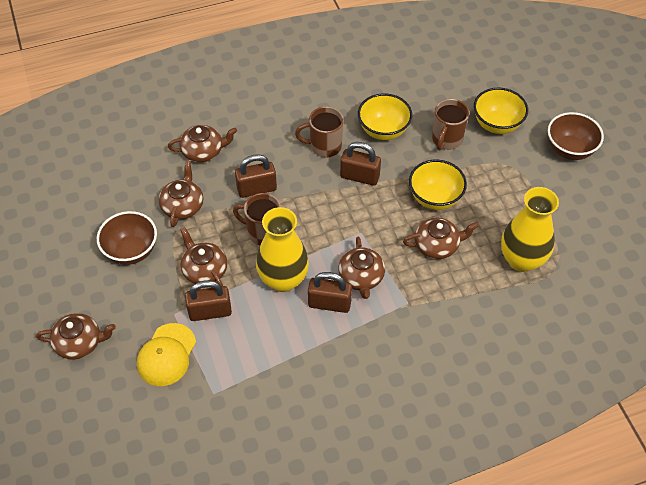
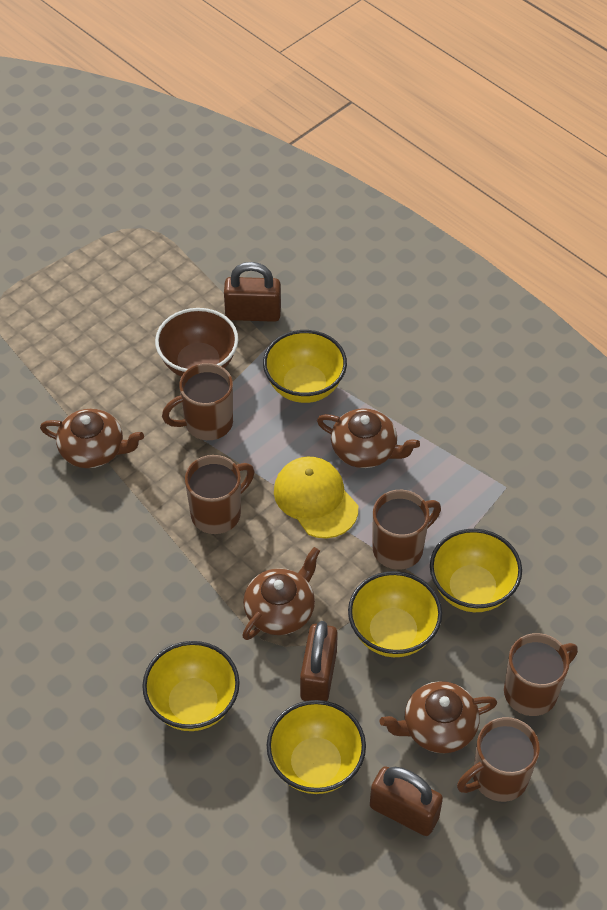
brown bowl: 2 -> 1
brown mug: 3 -> 5
brown padlock: 4 -> 3
brown teapot: 6 -> 4
yellow bowl: 3 -> 5
yellow vase: 2 -> 0

